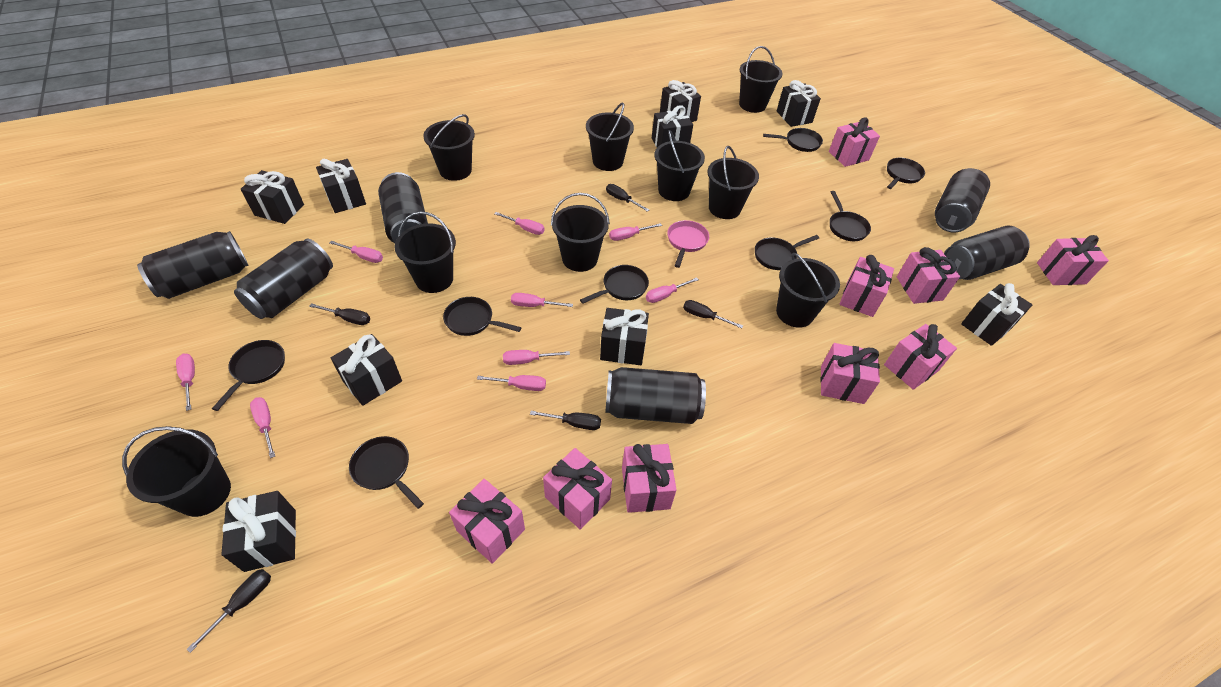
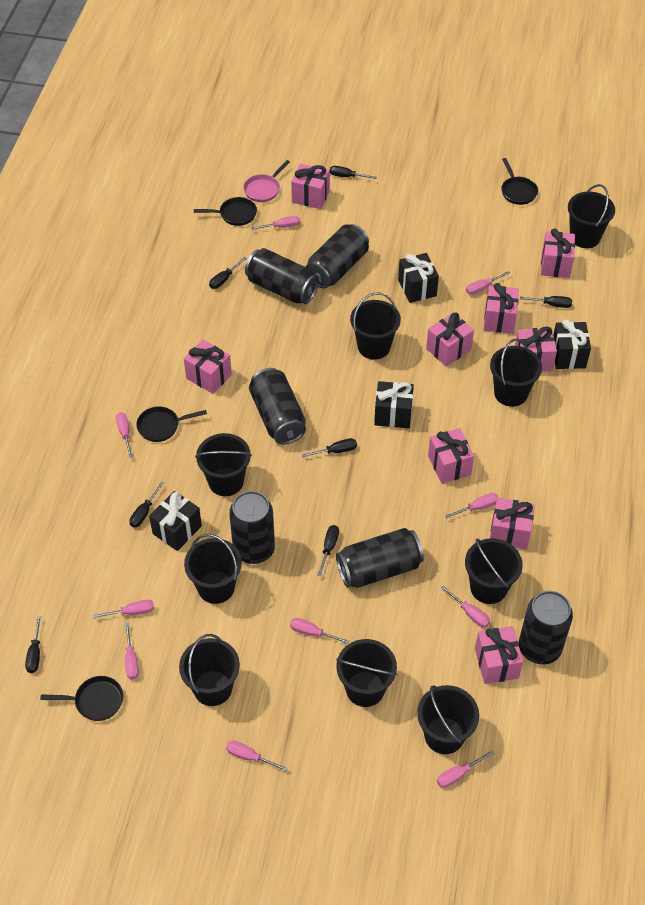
black gift: 9 -> 4
black pan: 8 -> 4
black screwdriver: 5 -> 7
pink screwdriver: 9 -> 10

